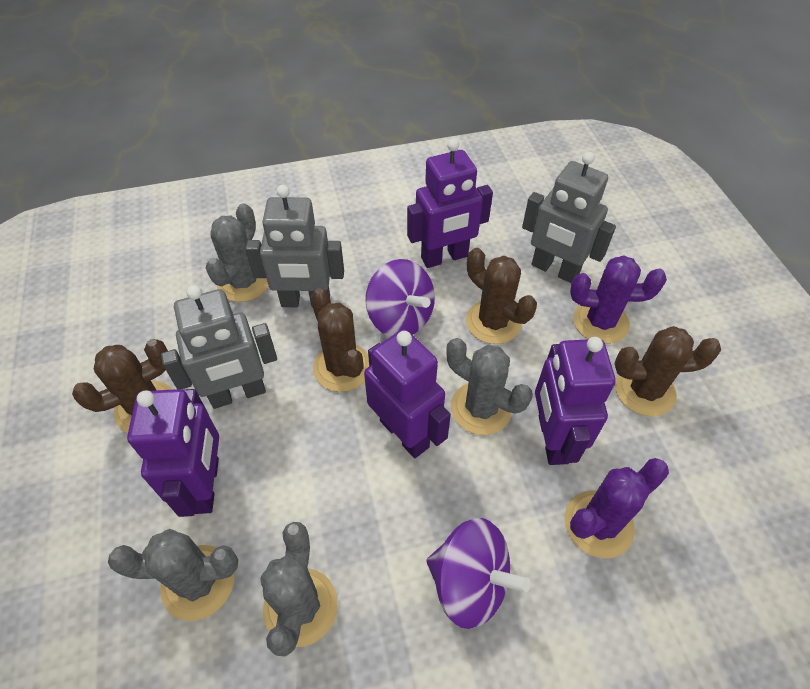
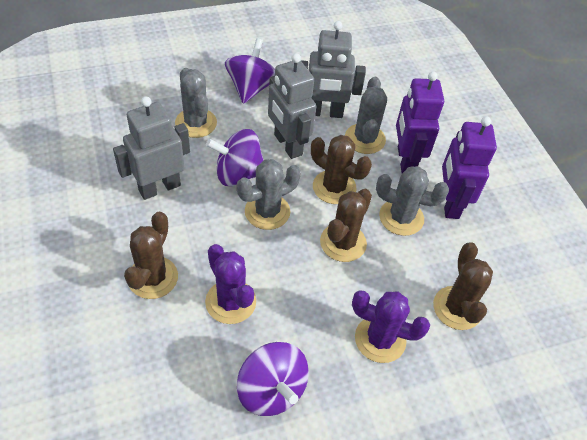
purple robot: 4 -> 2
purple spinning top: 2 -> 3

